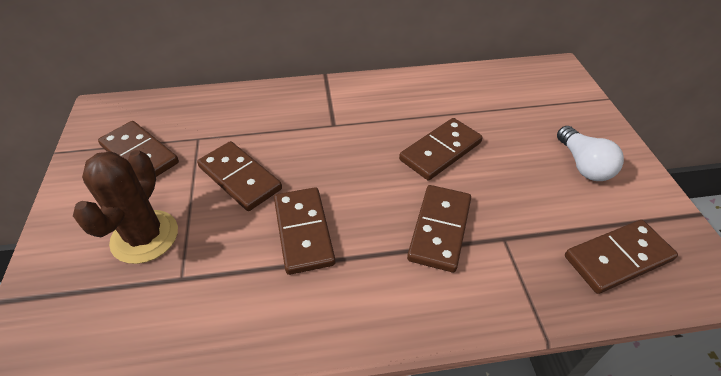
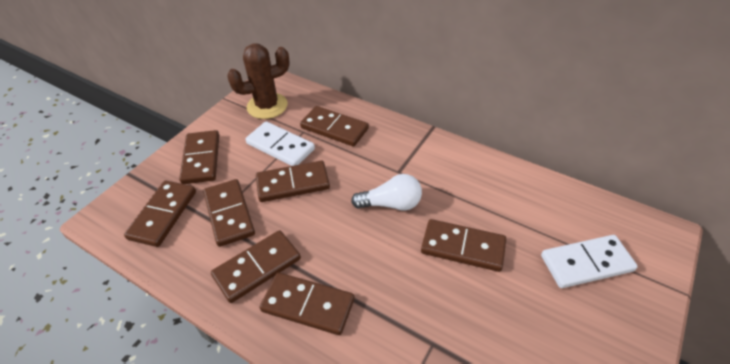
brown domino: 6 -> 8
white domino: 0 -> 2

